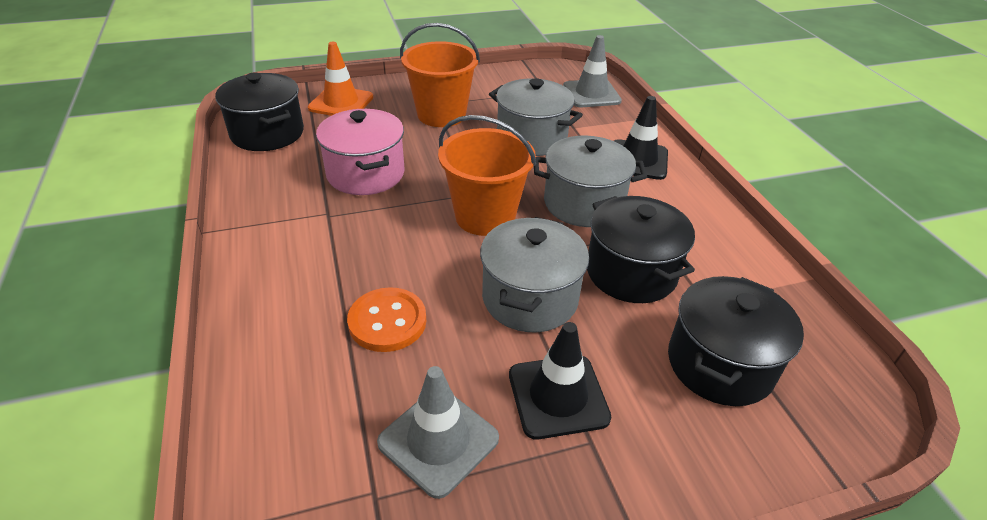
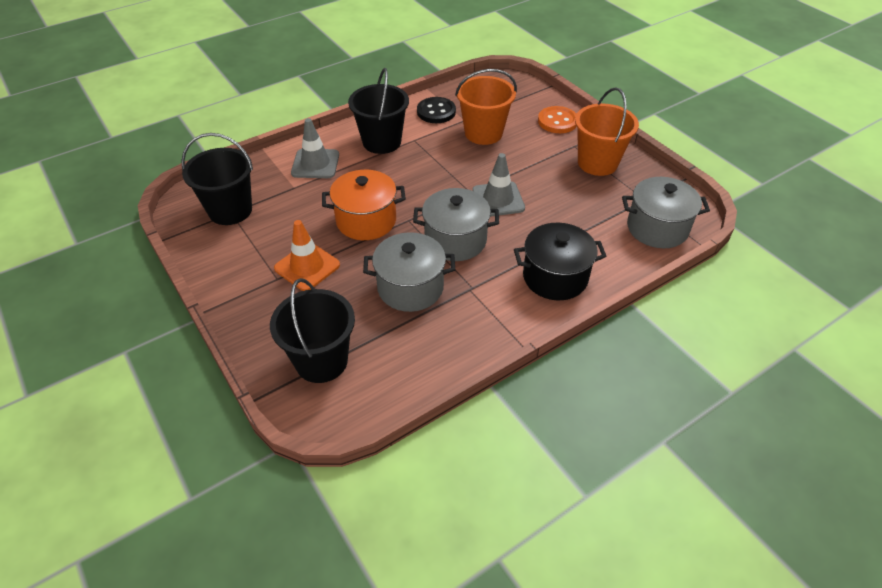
black bucket: 0 -> 3
black button: 0 -> 1
black pot: 3 -> 1
black traffic cone: 2 -> 0
orange pot: 0 -> 1
pink pot: 1 -> 0

